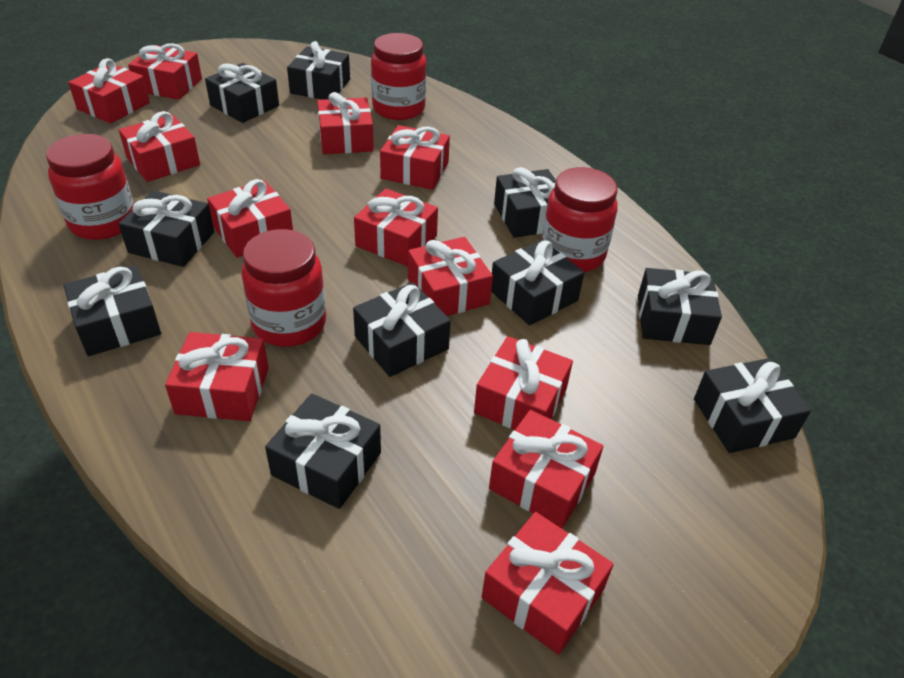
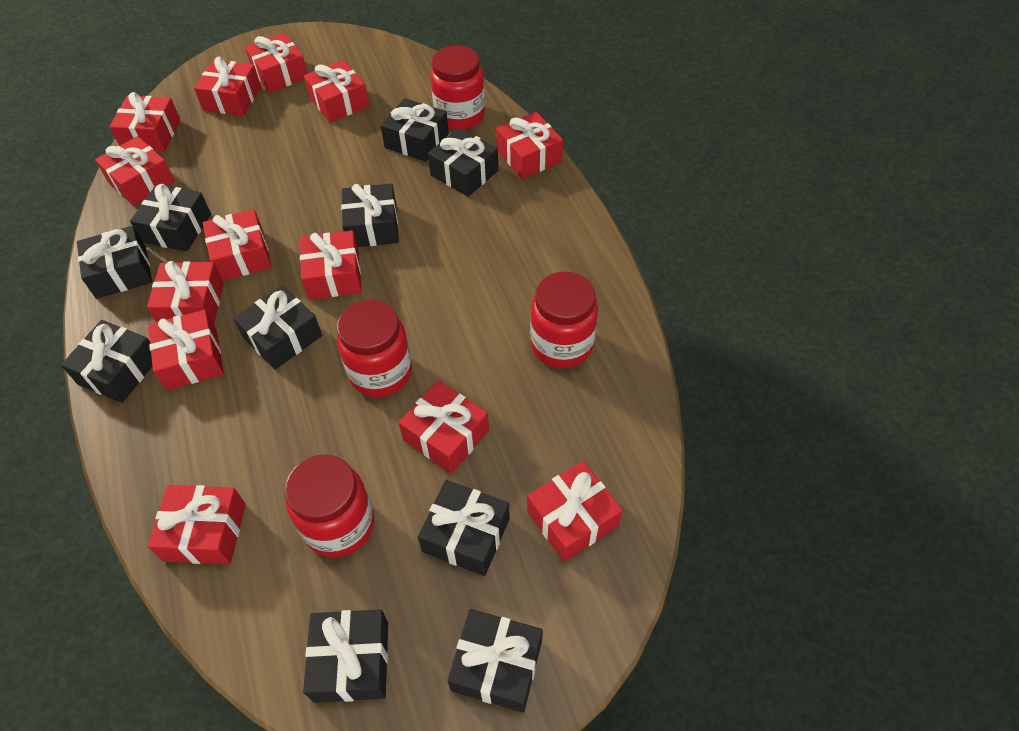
red gift: 12 -> 13

